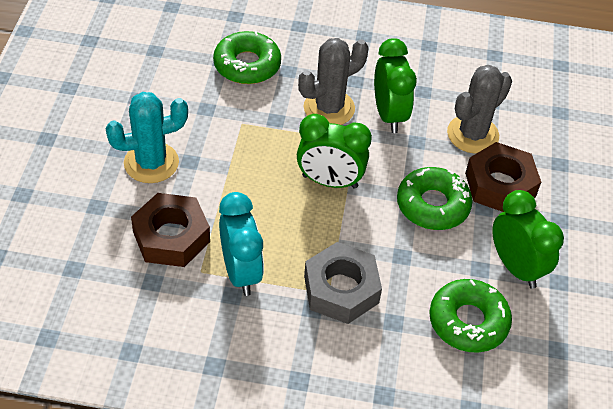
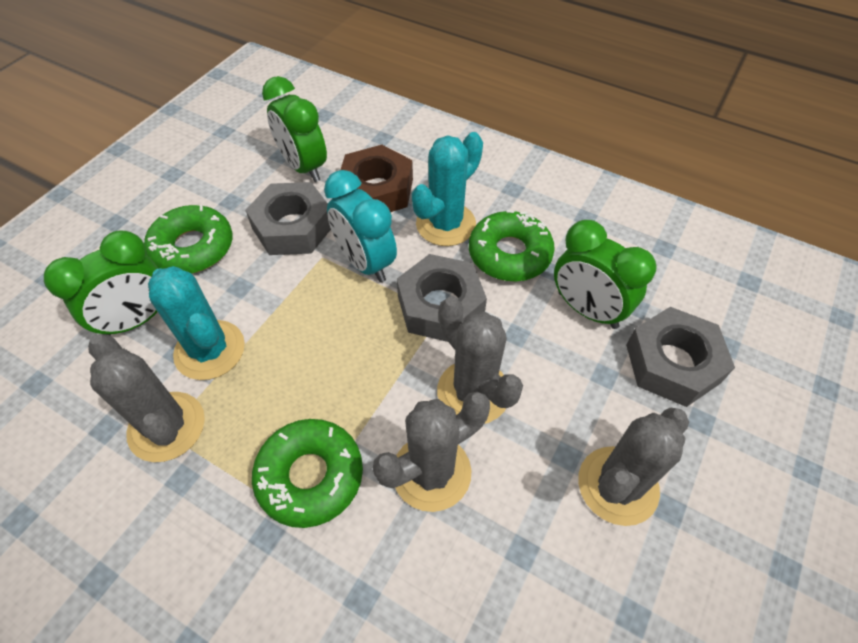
brown nut: 2 -> 1
grey cactus: 2 -> 4
grey nut: 1 -> 3
turquoise cactus: 1 -> 2

